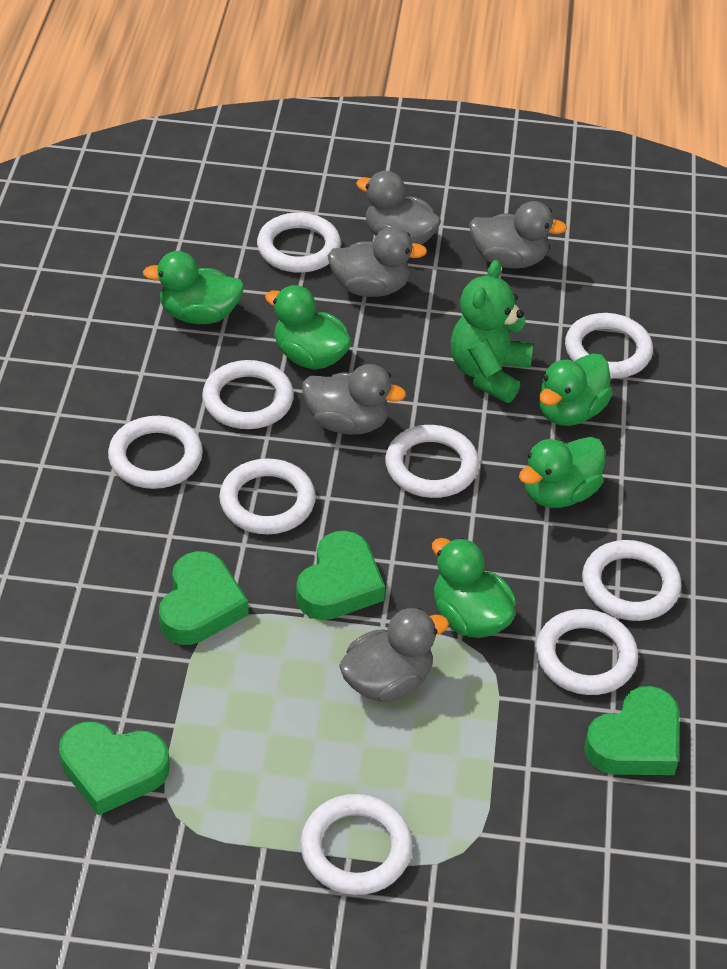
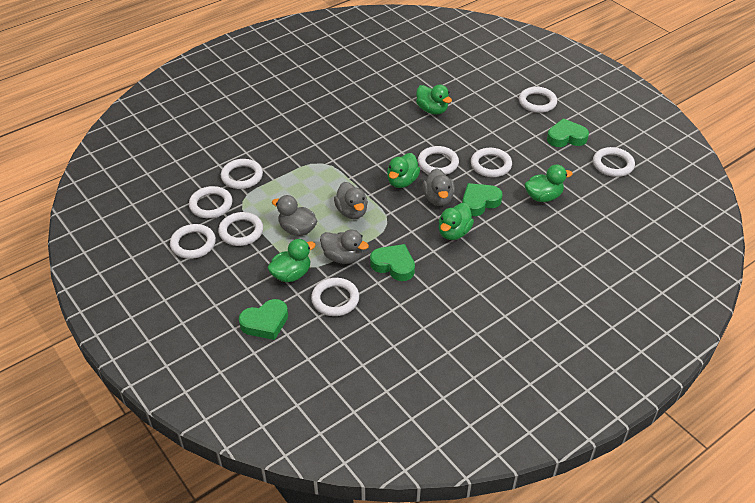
green teddy bear: 1 -> 0
grey duck: 5 -> 4

